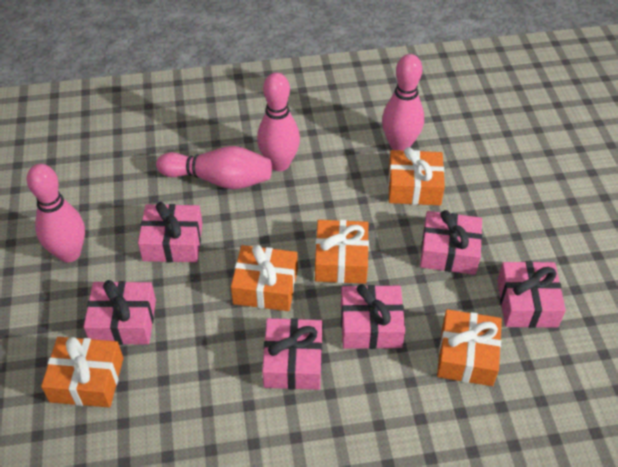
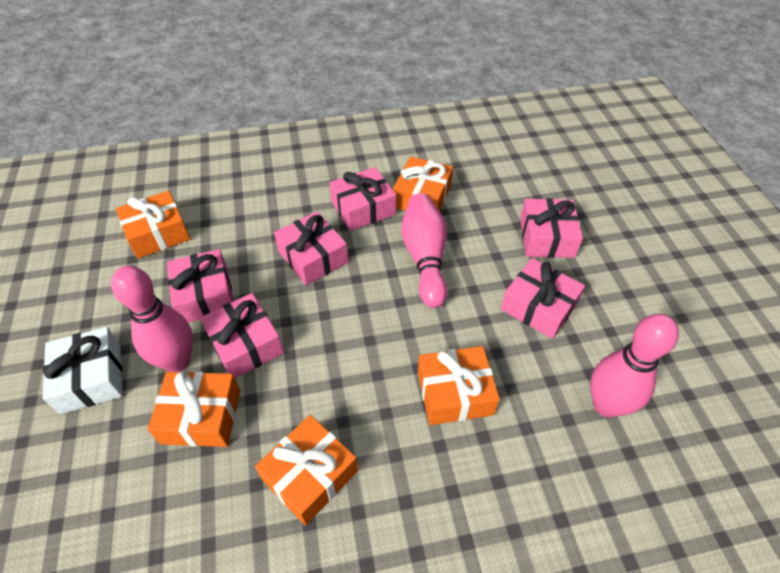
pink bowling pin: 4 -> 3
white gift: 0 -> 1

